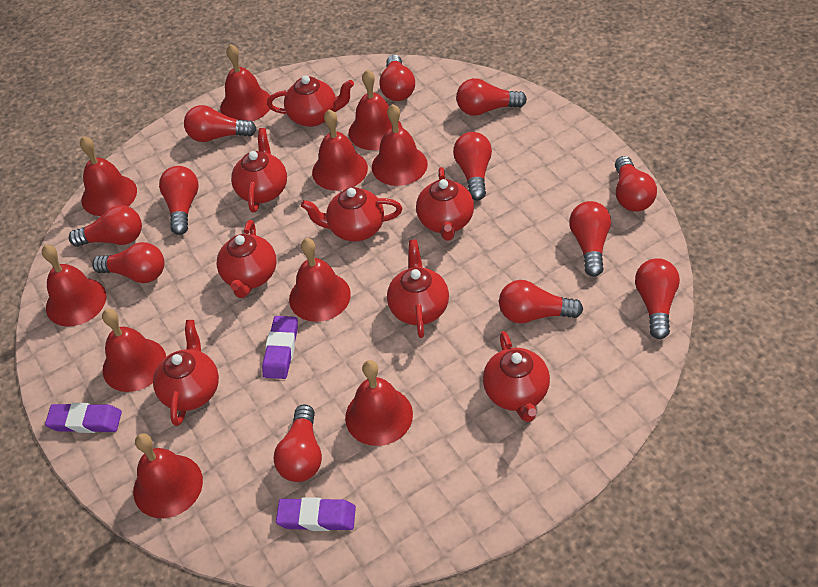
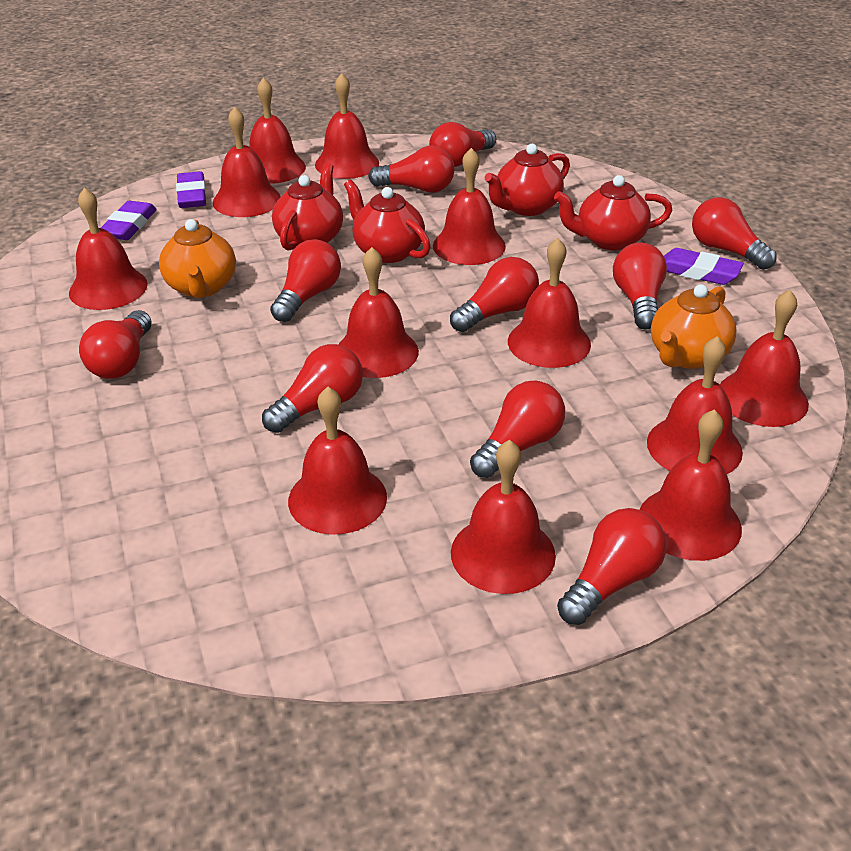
orange teapot: 0 -> 2
red bell: 10 -> 12
red light bulb: 12 -> 10
red teapot: 8 -> 4

